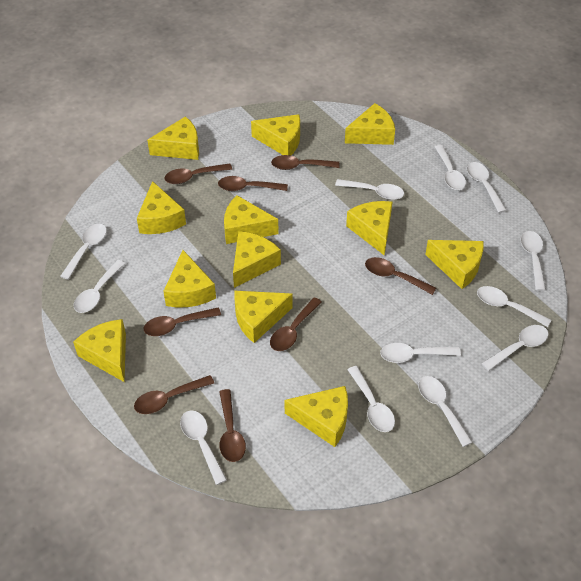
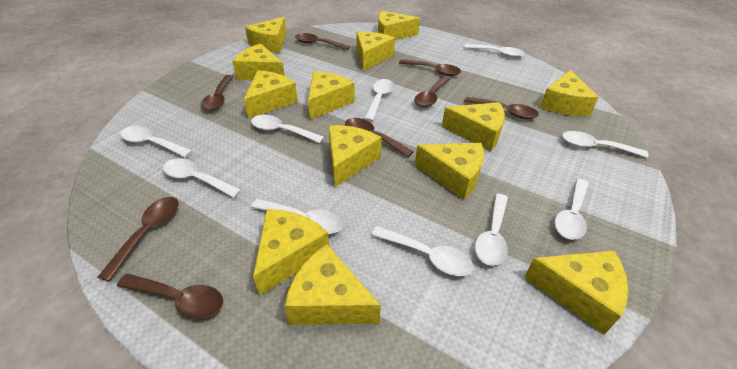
white spoon: 12 -> 10
yellow cheese: 12 -> 13

